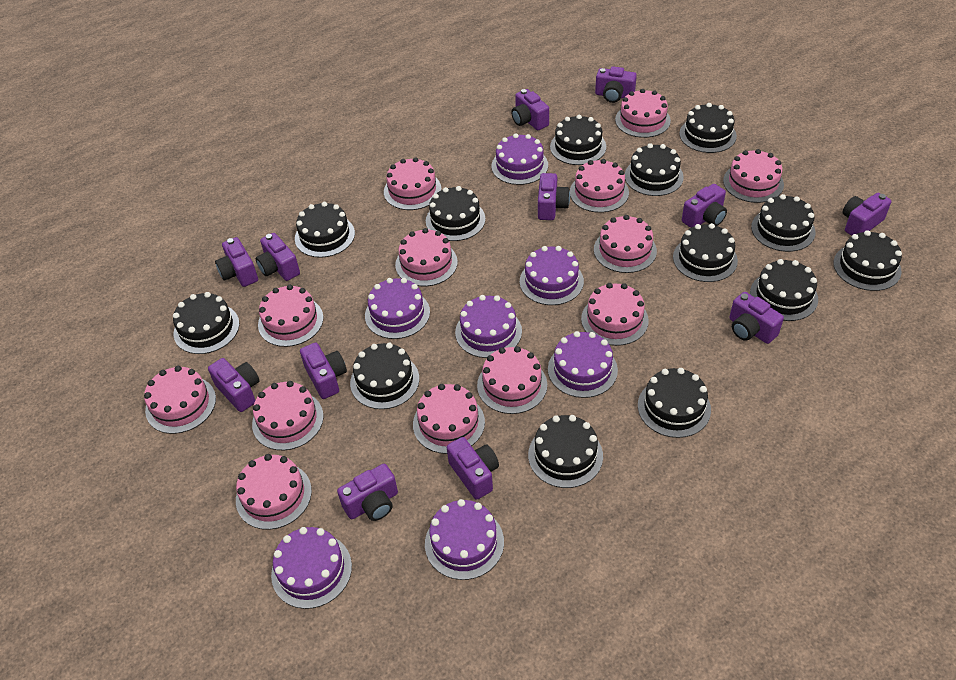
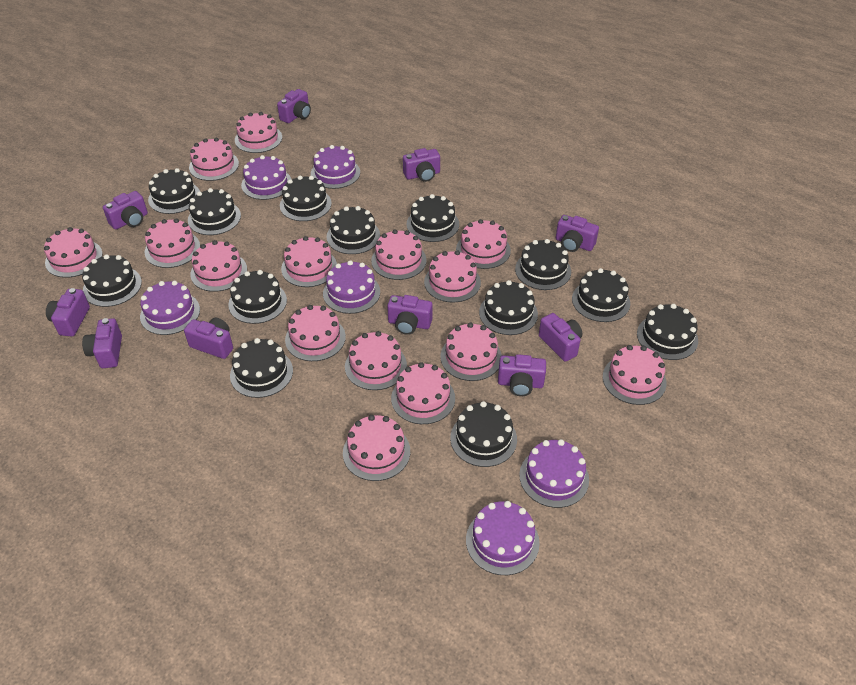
pink cake: 13 -> 15
purple cake: 7 -> 6
purple camera: 12 -> 10

